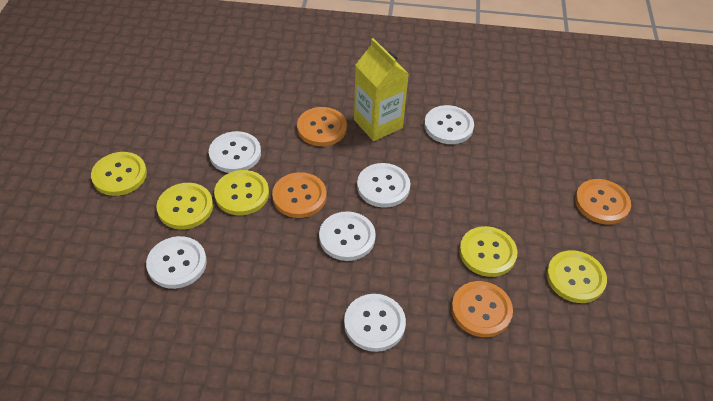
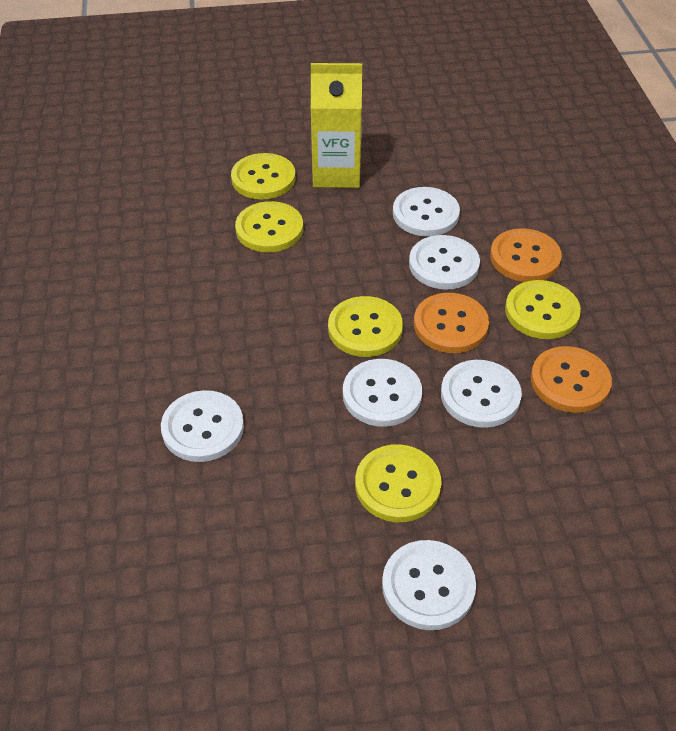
orange button: 4 -> 3

